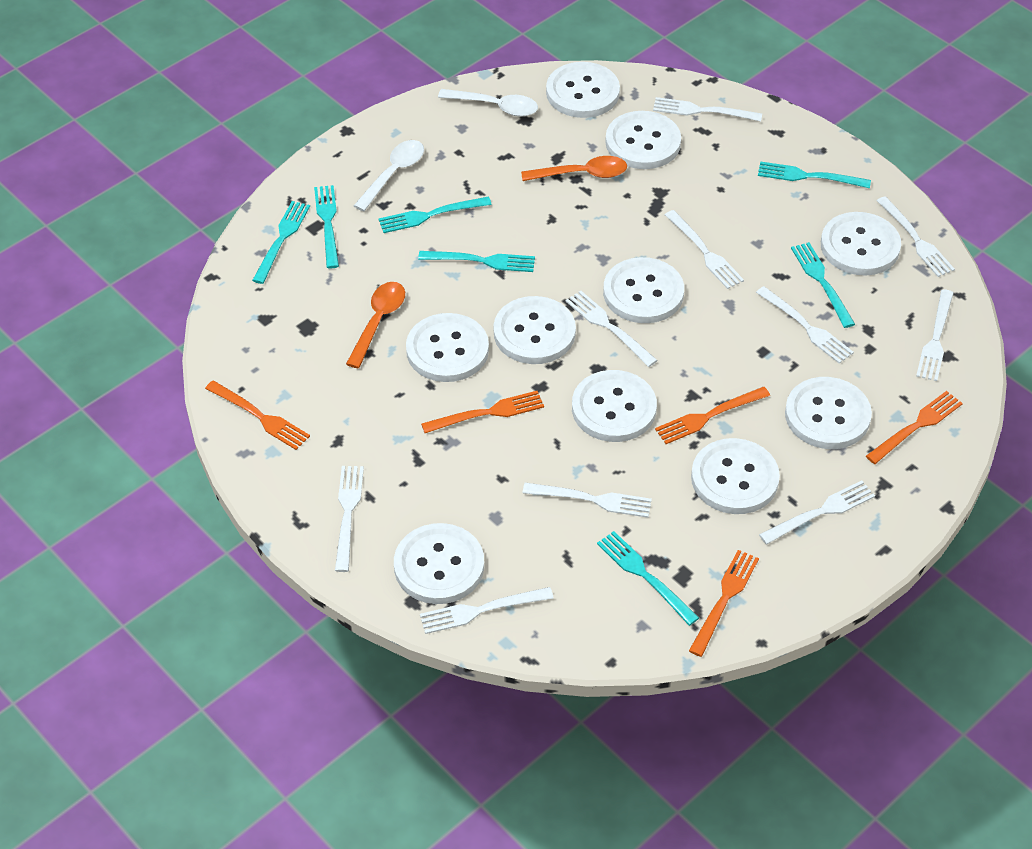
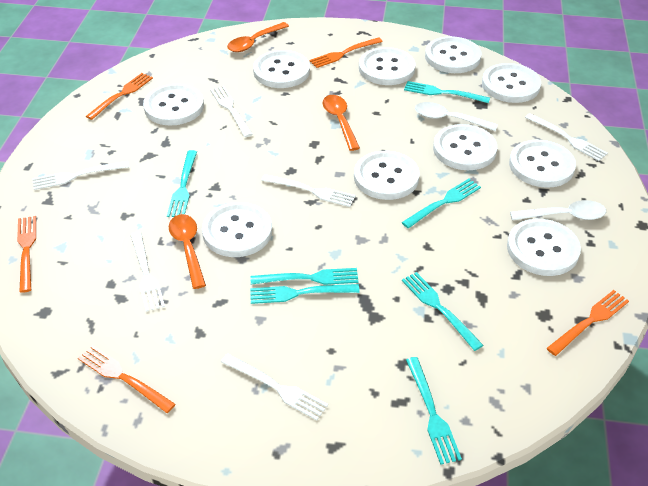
orange spoon: 2 -> 3
white fork: 10 -> 6

